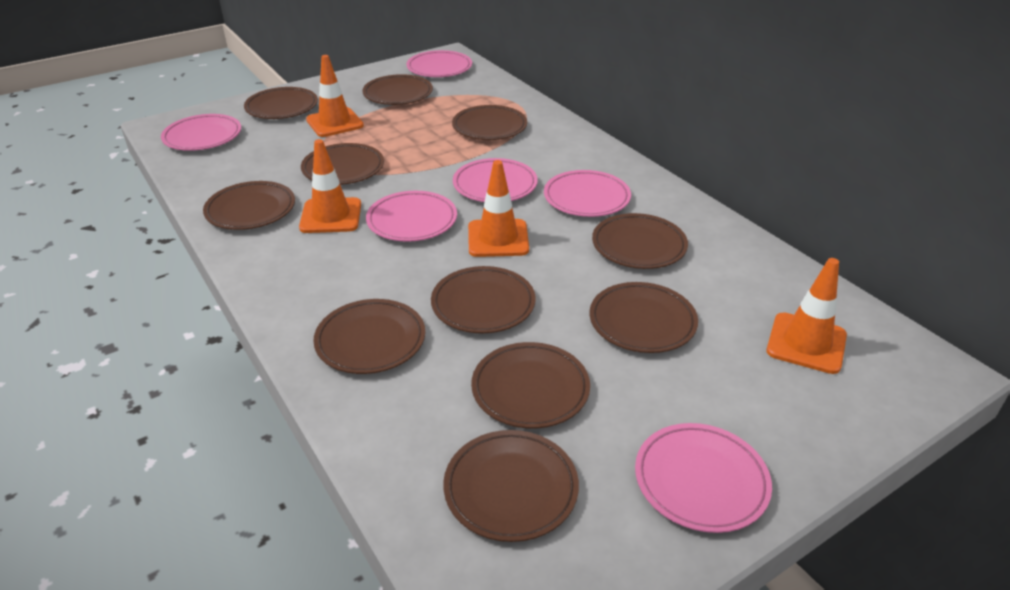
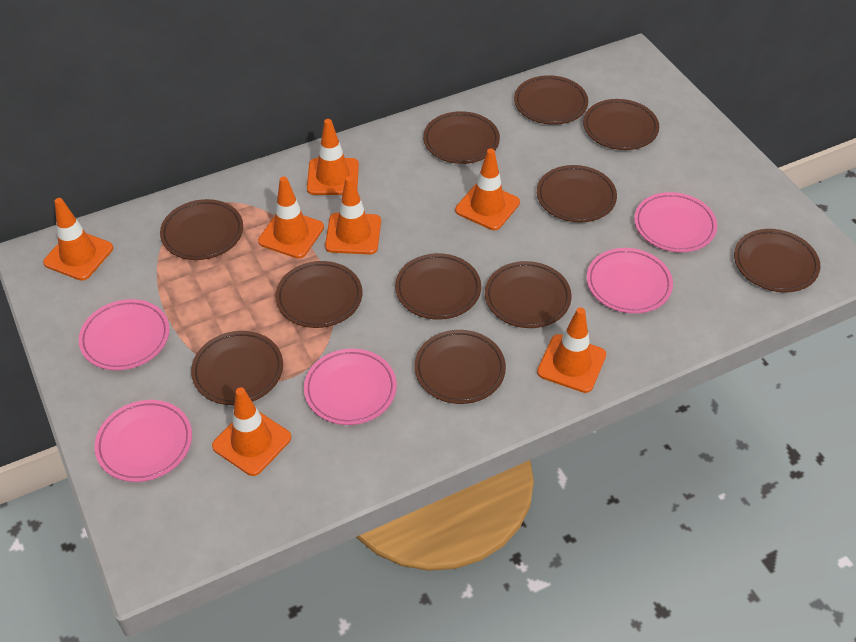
orange traffic cone: 4 -> 7
pink plate: 6 -> 5

